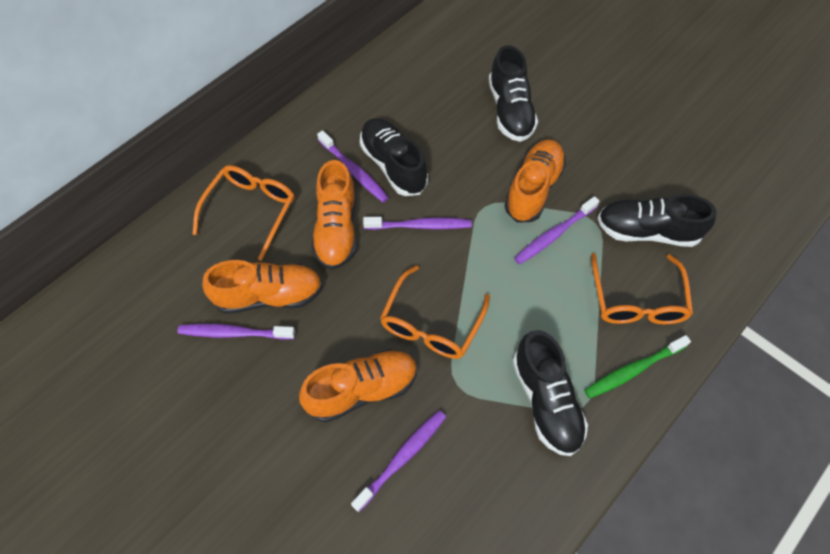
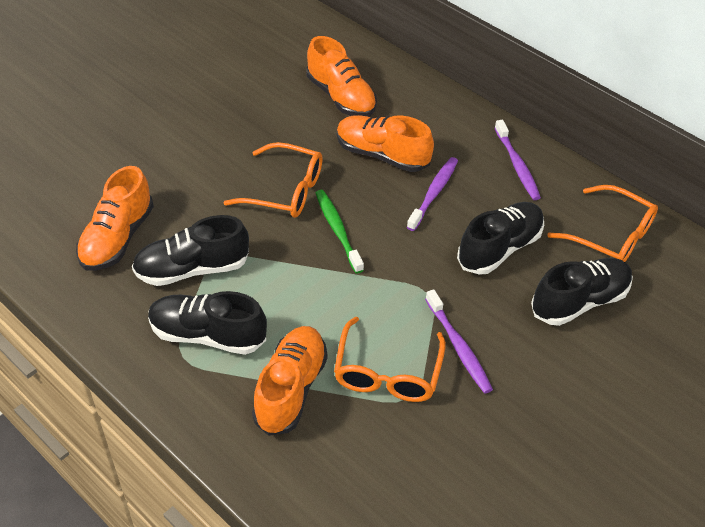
purple toothbrush: 5 -> 3

